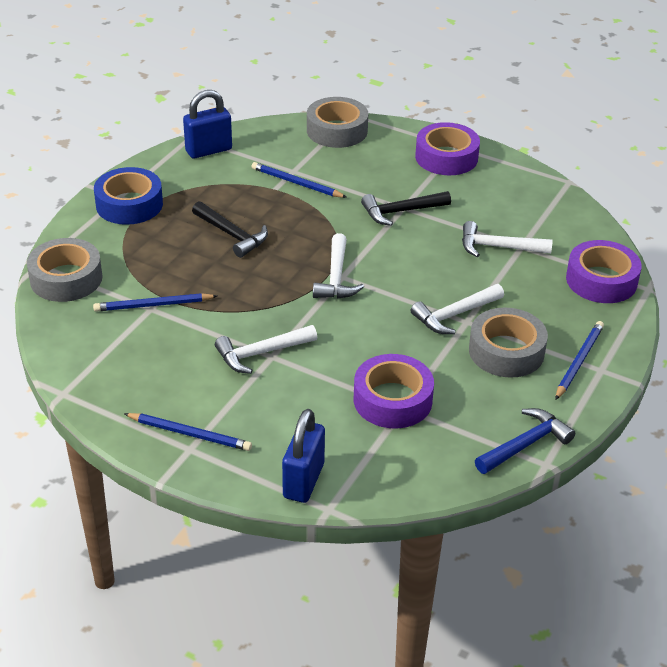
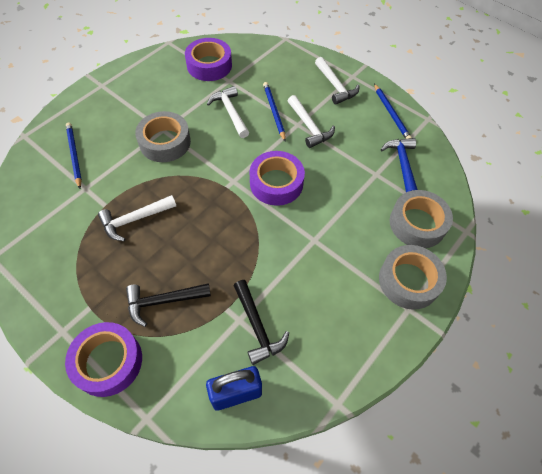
blue padlock: 2 -> 1
blue pencil: 4 -> 3
blue tape: 1 -> 0

